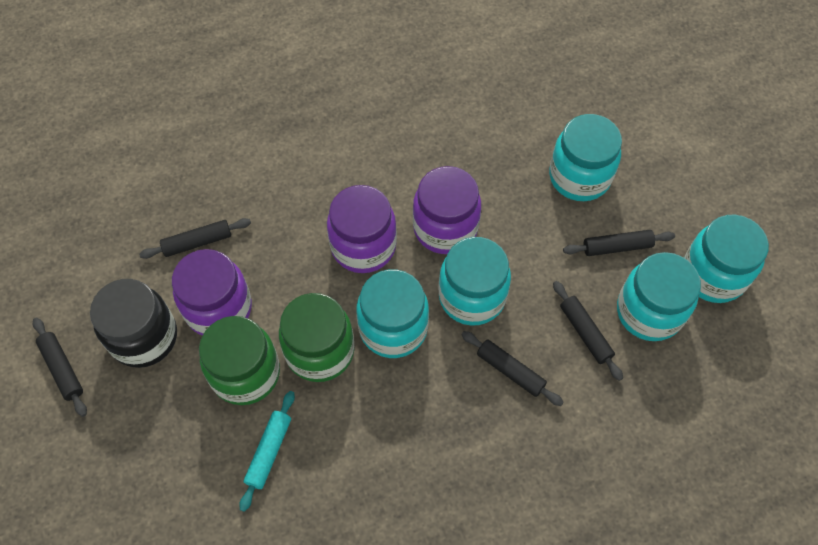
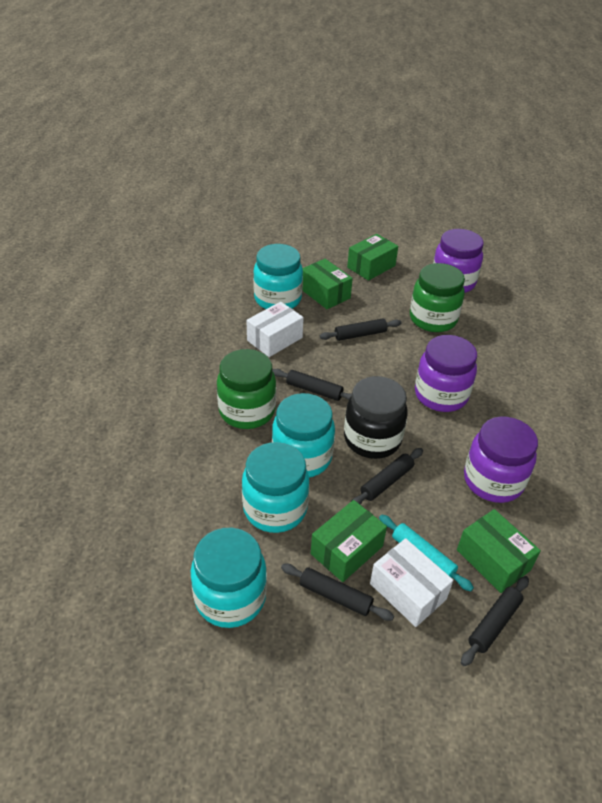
green box: 0 -> 4
turquoise jar: 5 -> 4
white box: 0 -> 2

